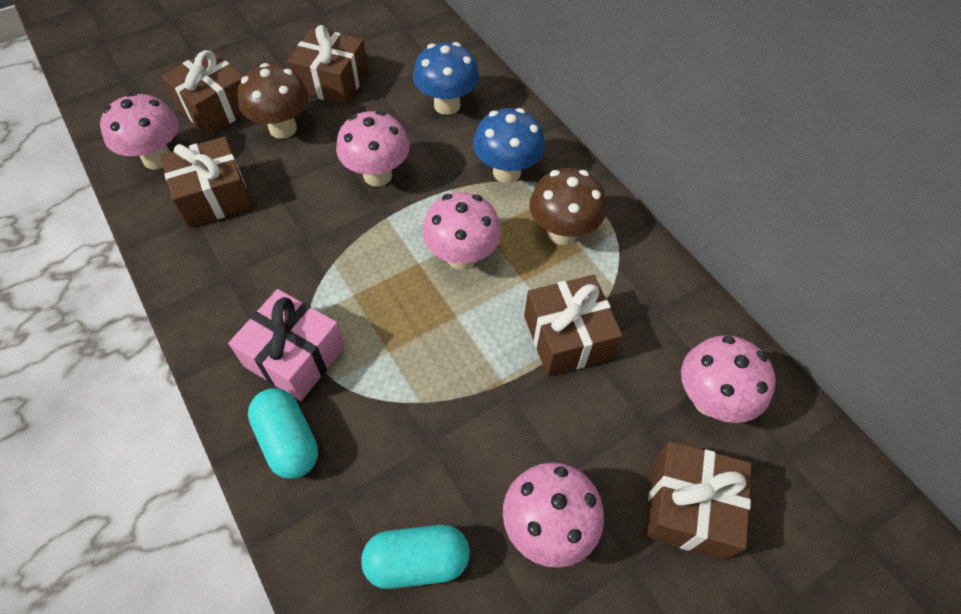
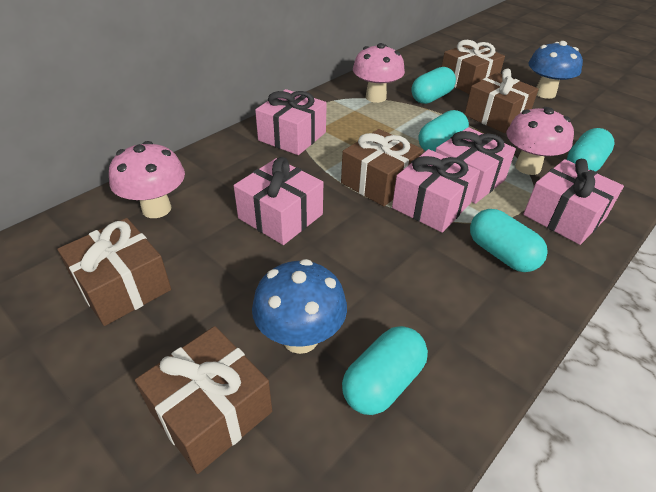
brown mushroom: 2 -> 0
pink gift: 1 -> 5
pink mushroom: 5 -> 3
turquoise capsule: 2 -> 5

